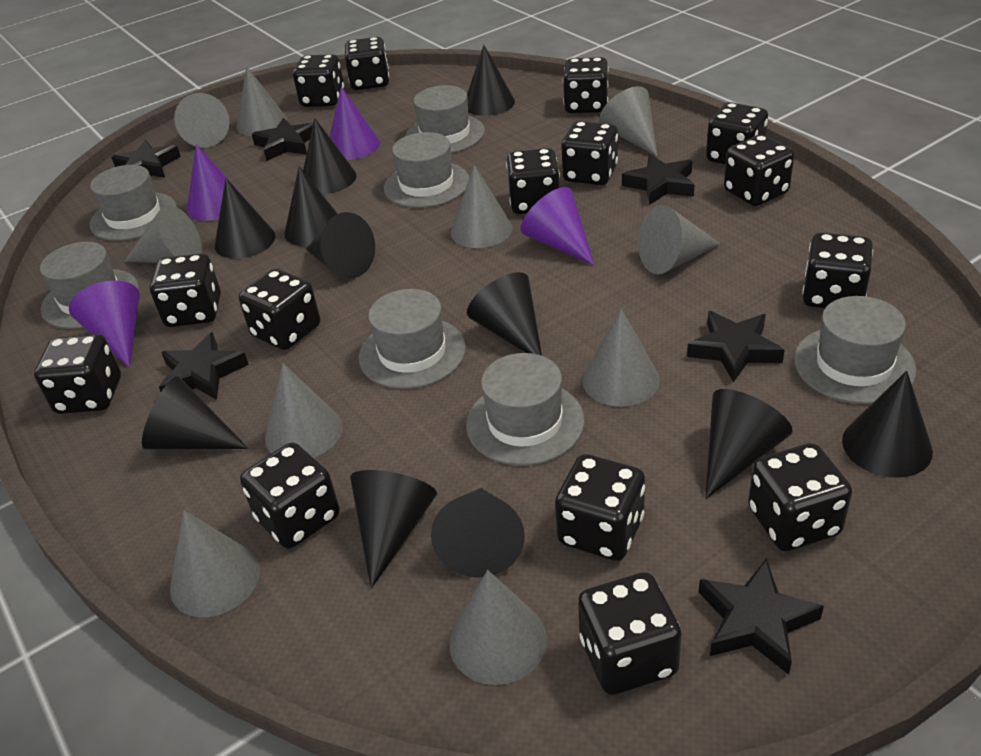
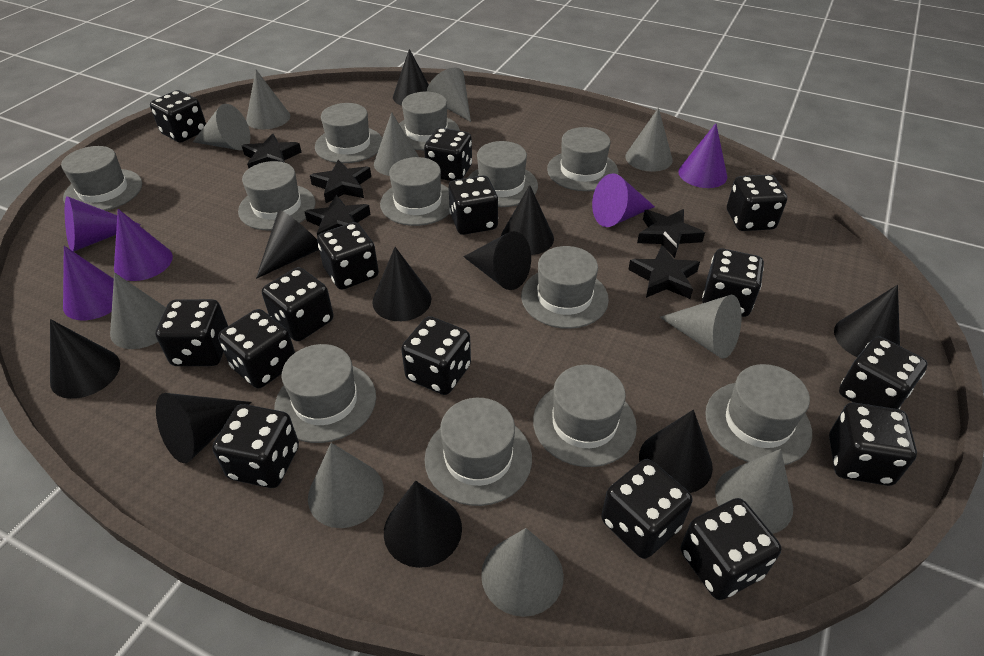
black cone: 11 -> 10
black star: 6 -> 5
grey hat: 7 -> 12
purple cone: 4 -> 5

